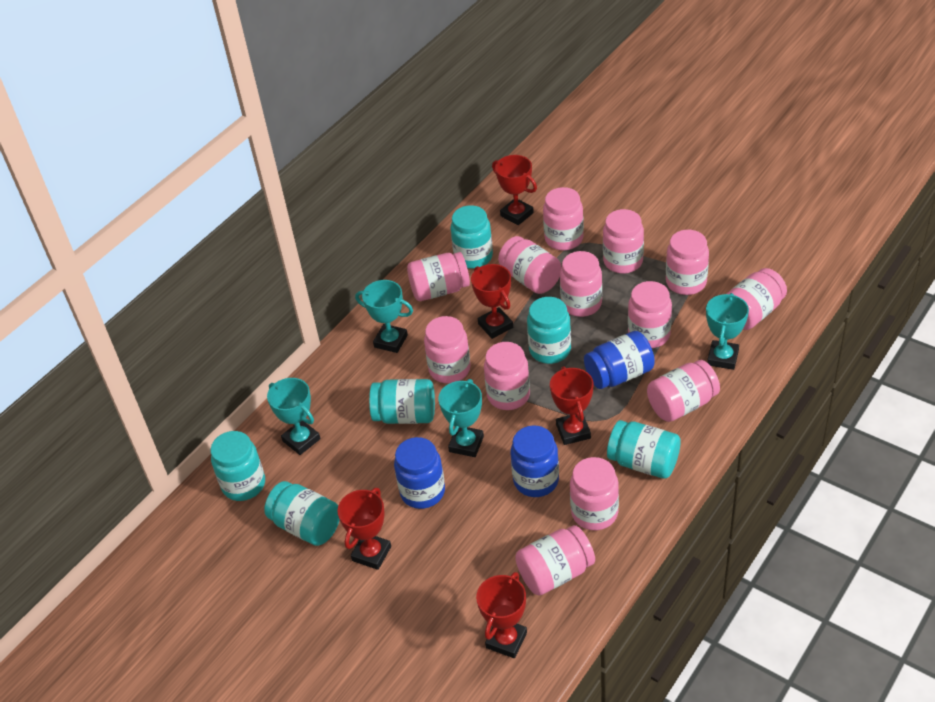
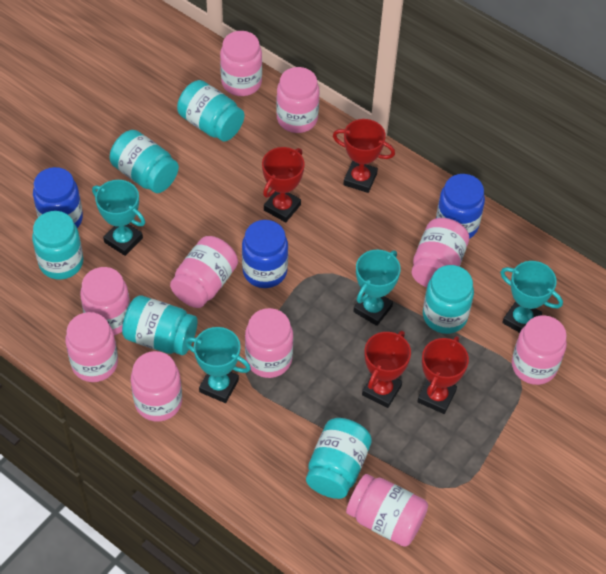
pink jar: 13 -> 10
red trophy: 5 -> 4

